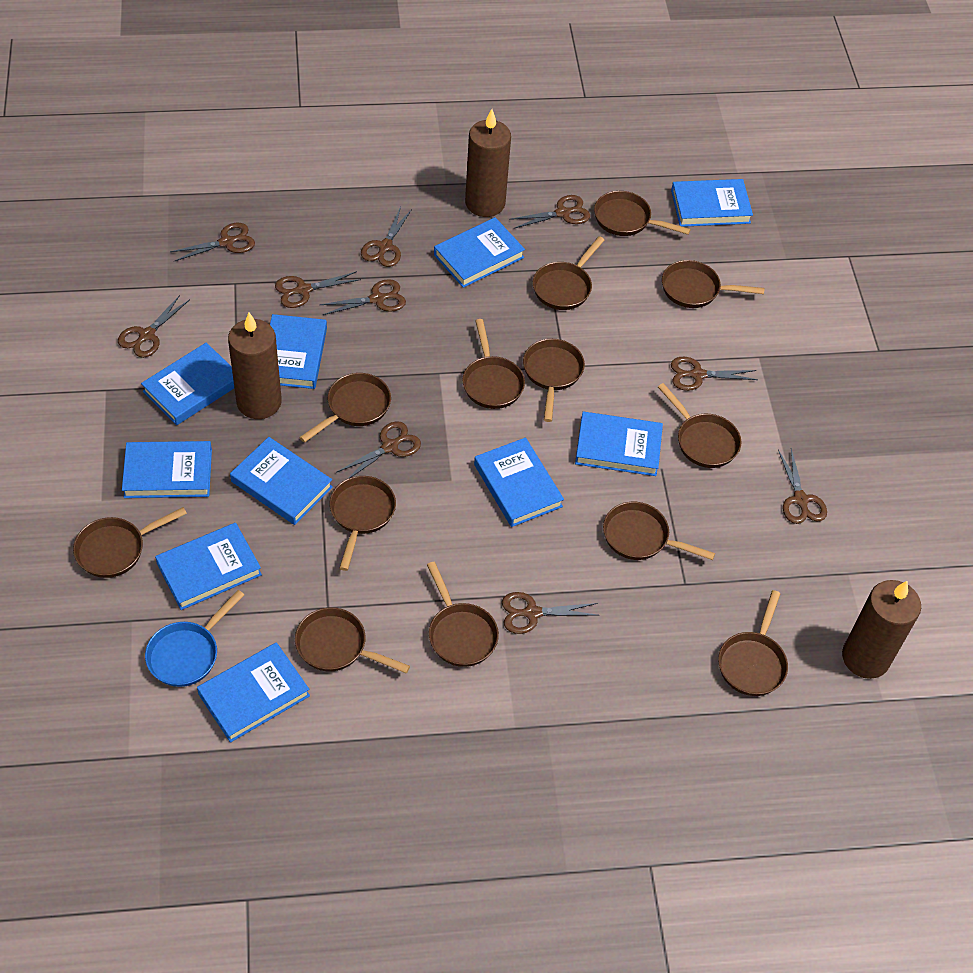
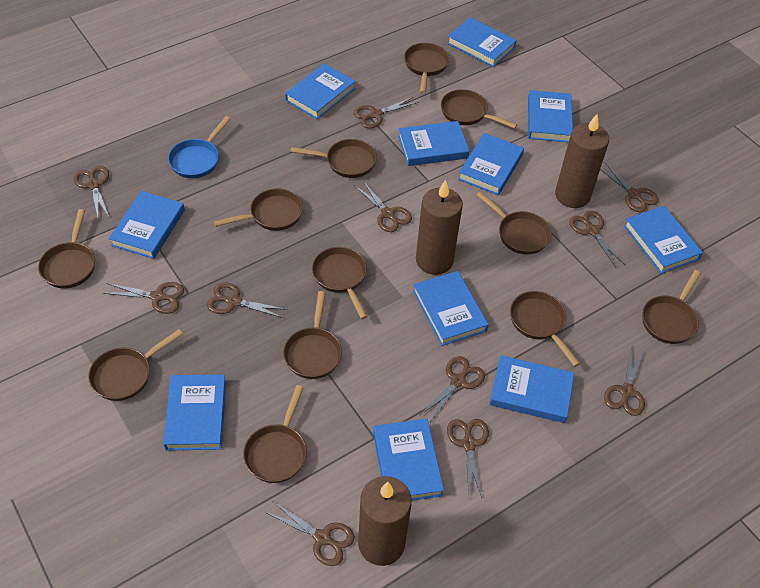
blue book: 10 -> 11
brown pan: 13 -> 12
brown scissors: 10 -> 11

